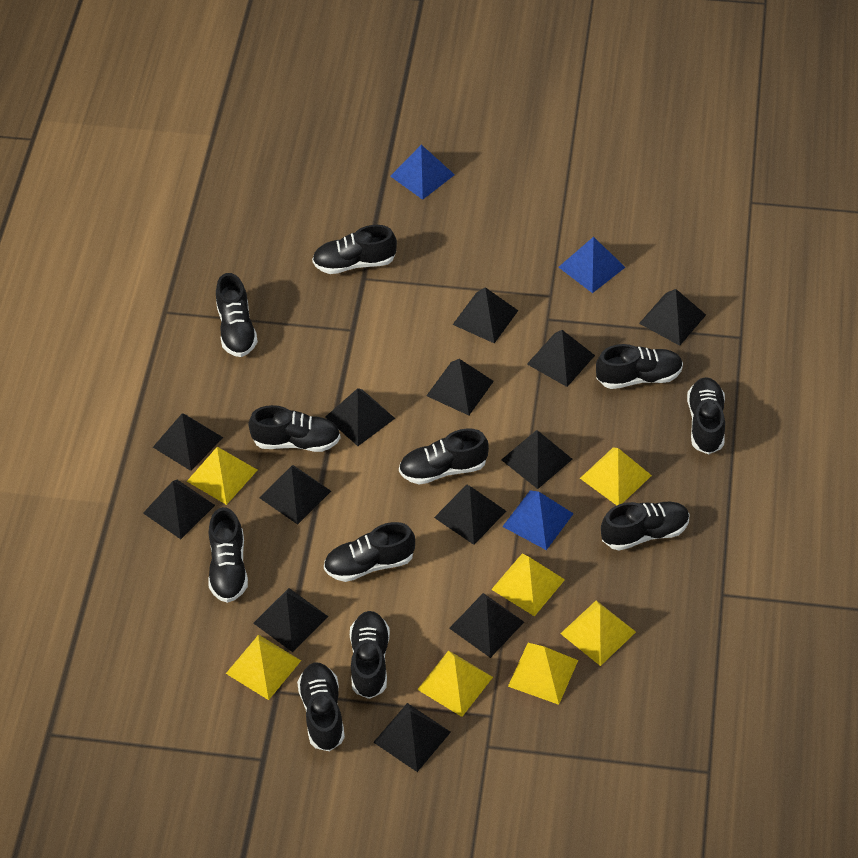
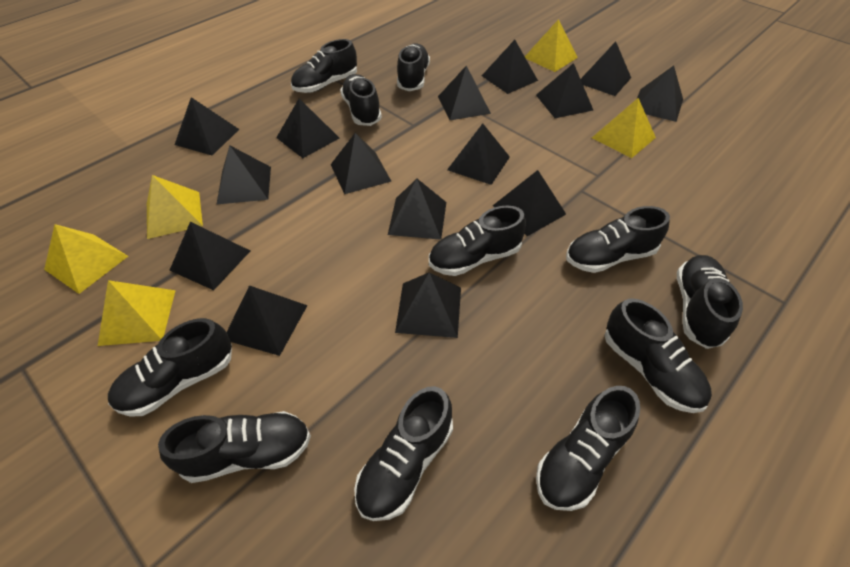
black pyramid: 13 -> 15
blue pyramid: 3 -> 0
yellow pyramid: 7 -> 5

